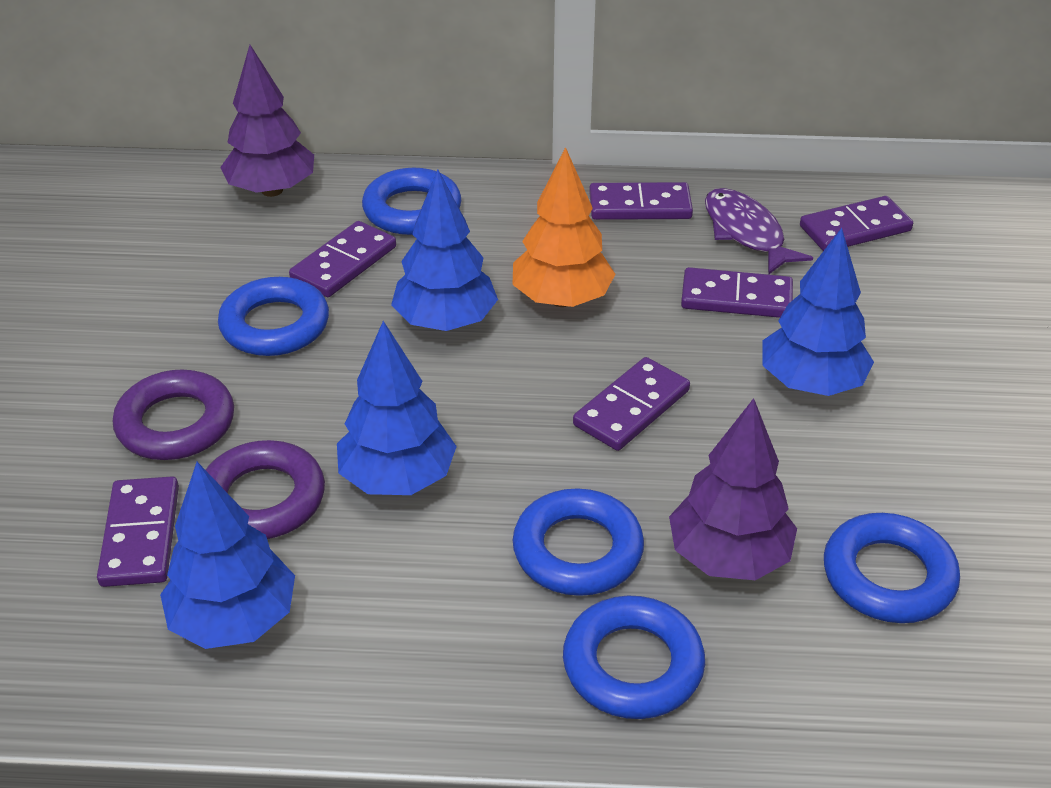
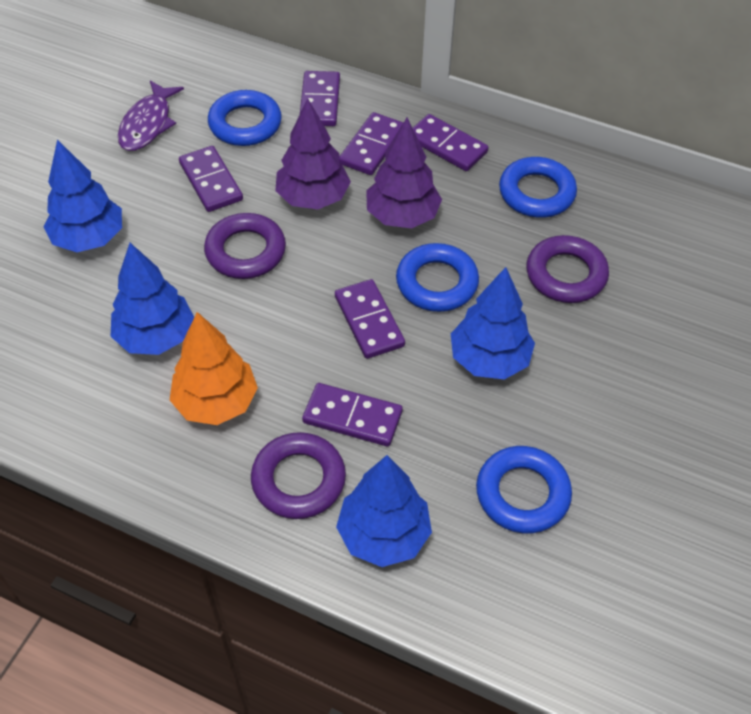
blue ring: 5 -> 4
purple ring: 2 -> 3

